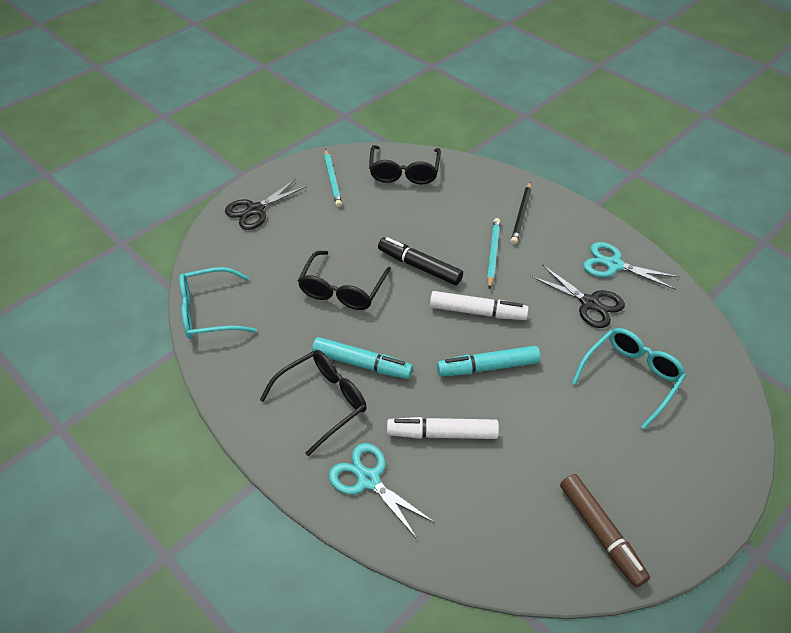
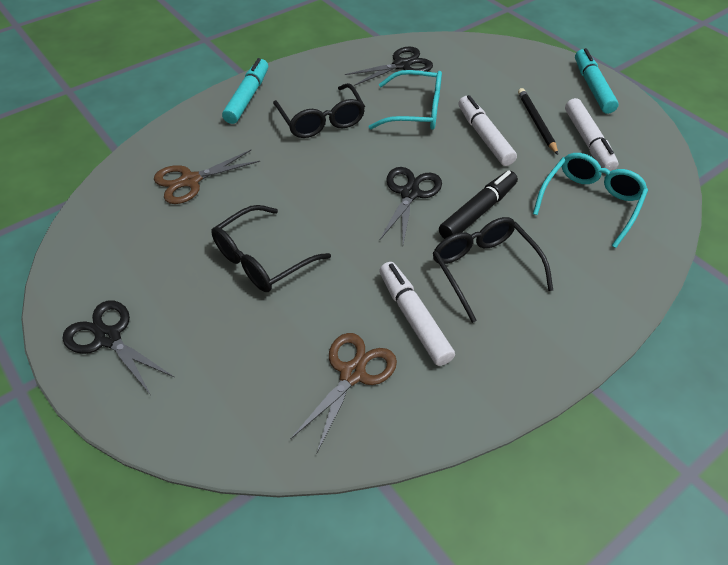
black scissors: 2 -> 3
brown marker: 1 -> 0
brown scissors: 0 -> 2
turquoise pencil: 2 -> 0
turquoise scissors: 2 -> 0
white marker: 2 -> 3

